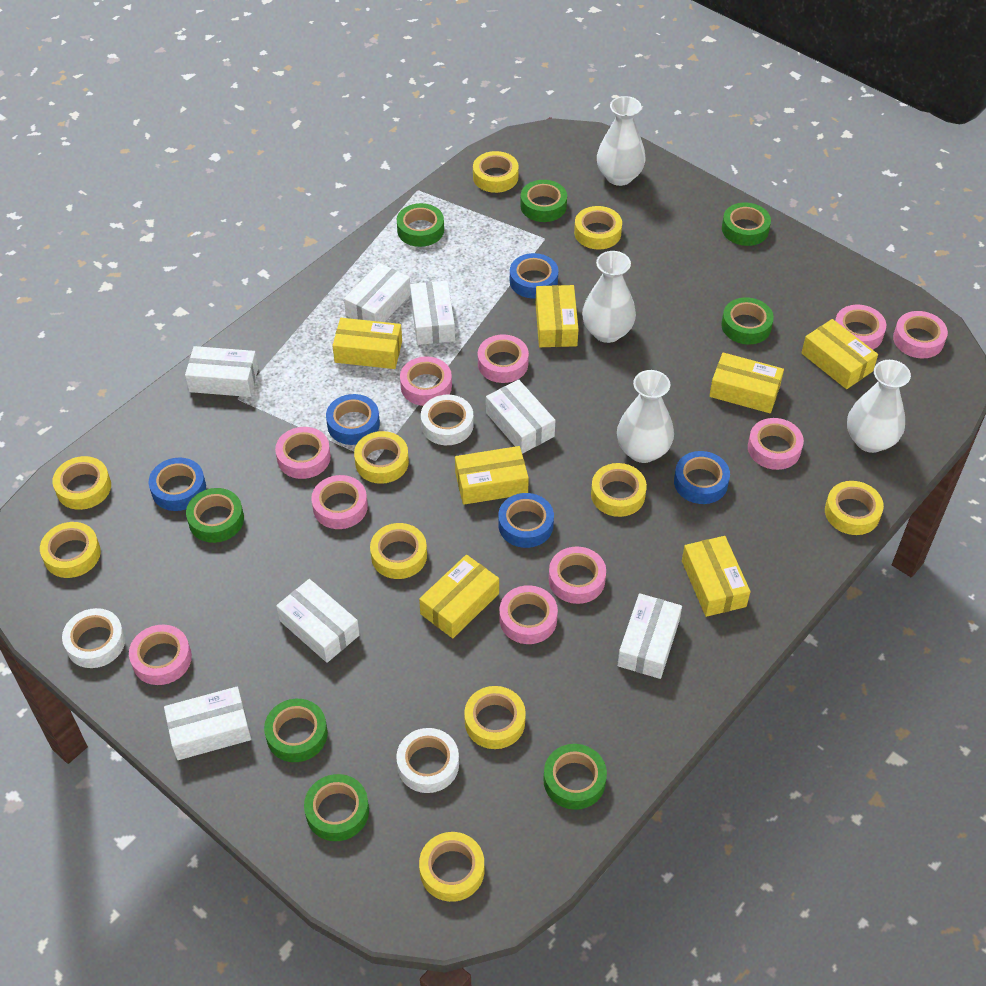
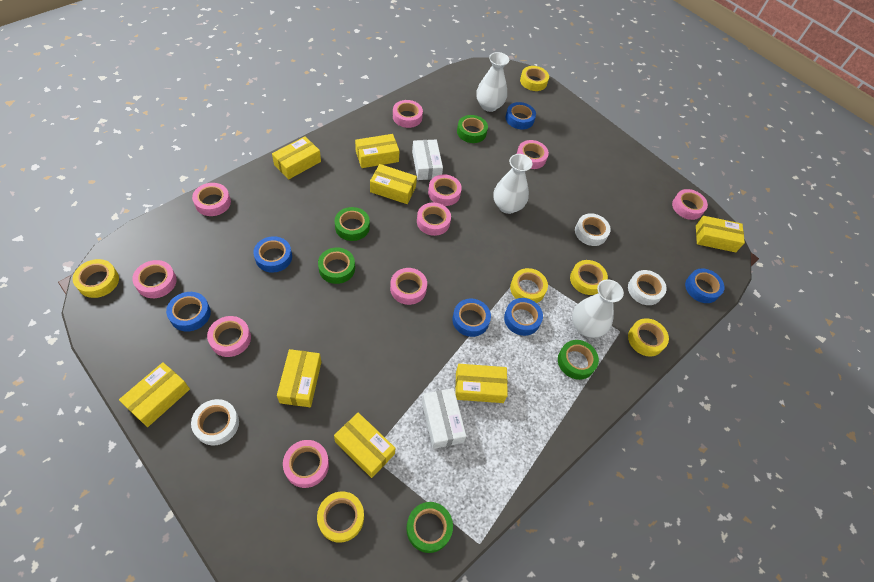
blue tape: 5 -> 6
green tape: 8 -> 5
white box: 7 -> 2
white vase: 4 -> 3
yellow box: 7 -> 8
yellow tape: 10 -> 6

